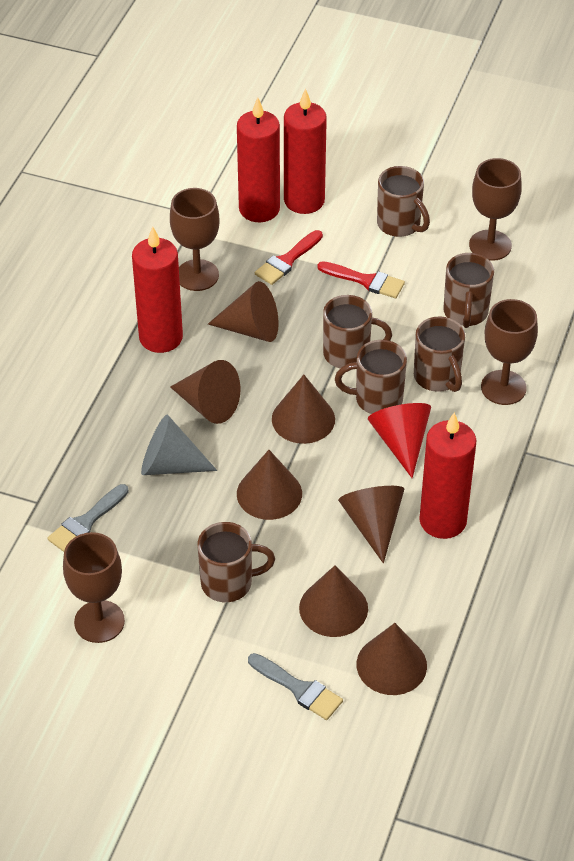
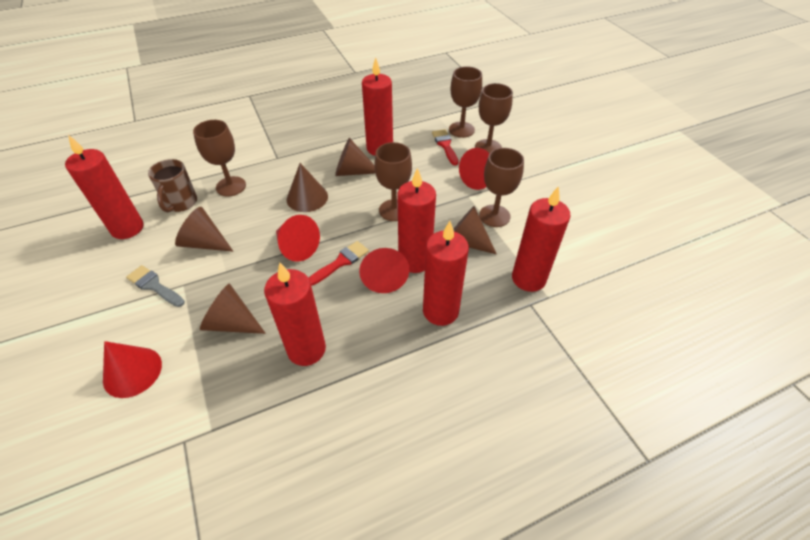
brown cone: 7 -> 5
brown goblet: 4 -> 5
brown mug: 6 -> 1
grey brush: 2 -> 1
grey cone: 1 -> 0
red candle: 4 -> 6
red cone: 1 -> 4

